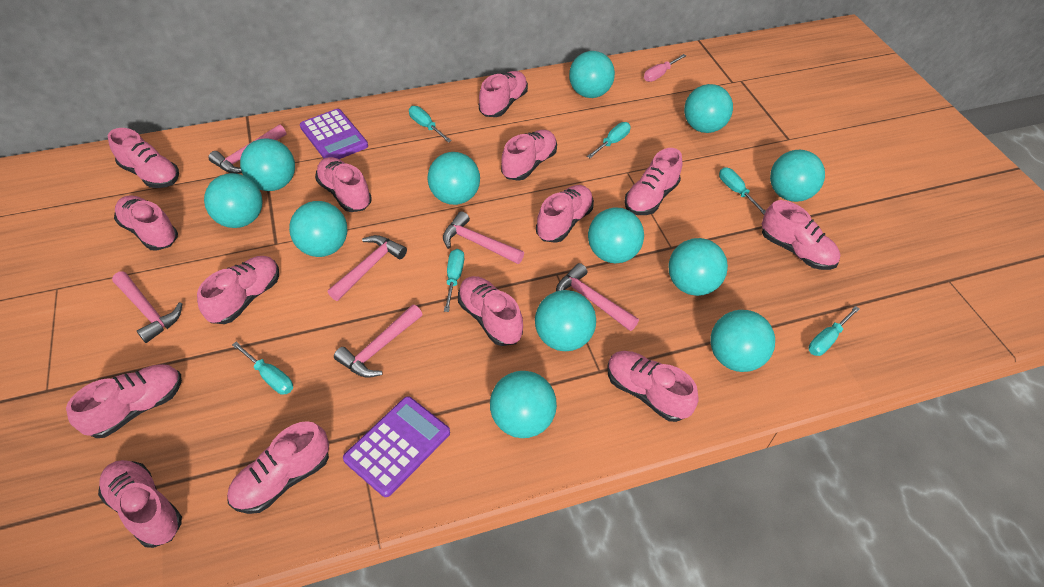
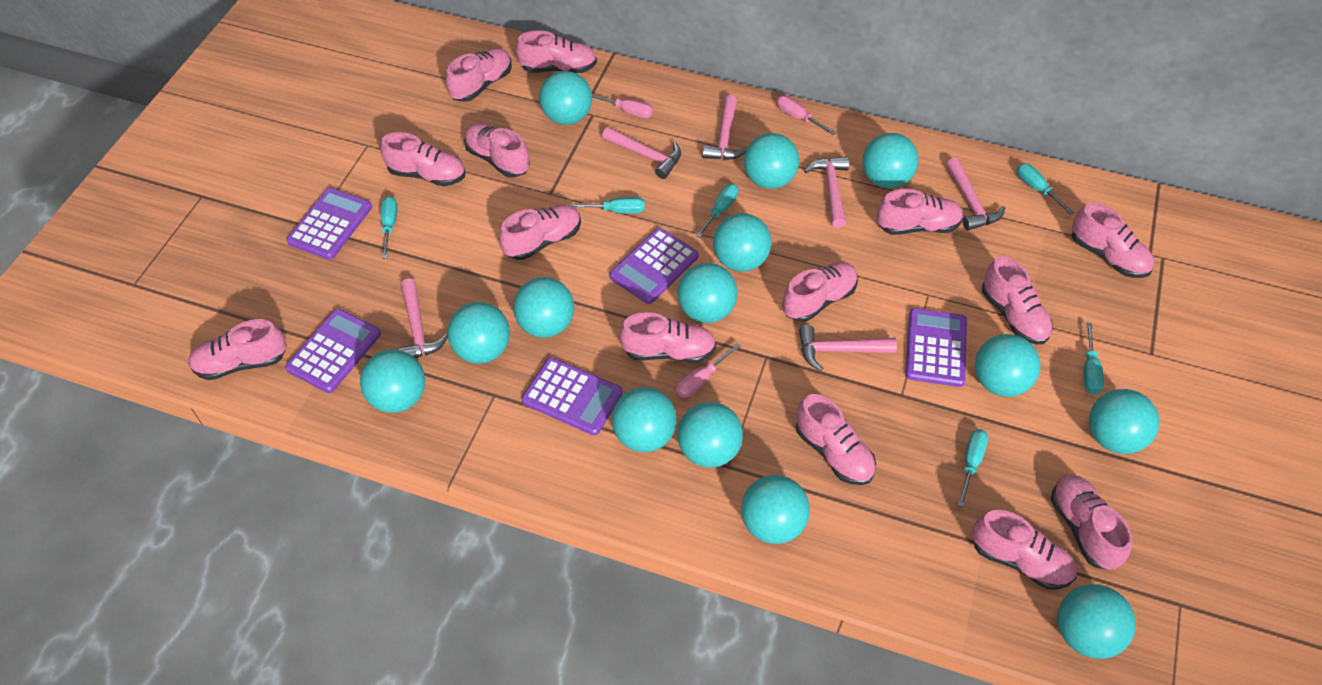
pink screwdriver: 1 -> 3
purple calculator: 2 -> 5
turquoise ball: 12 -> 14

